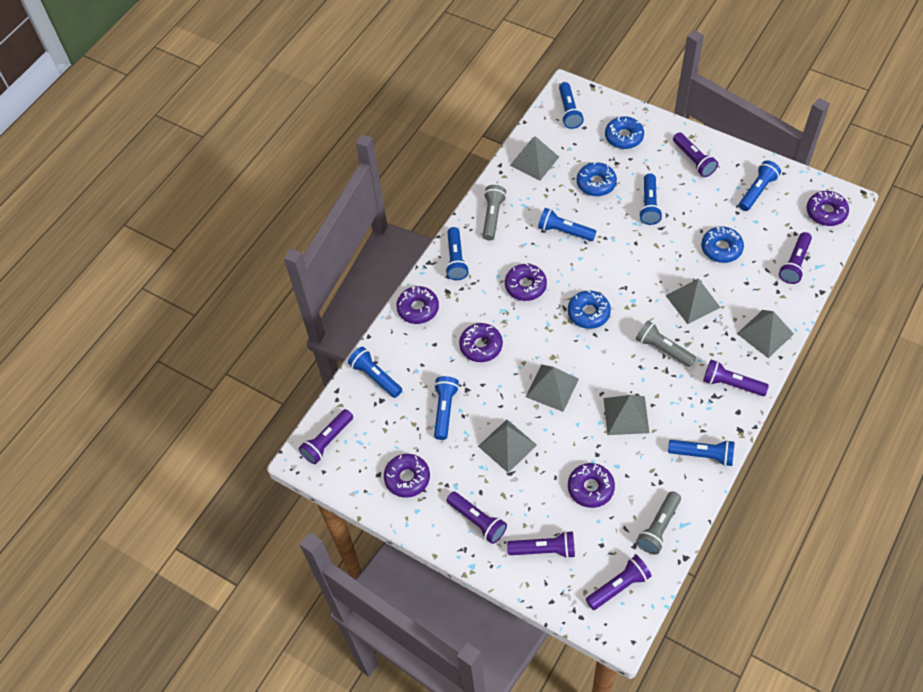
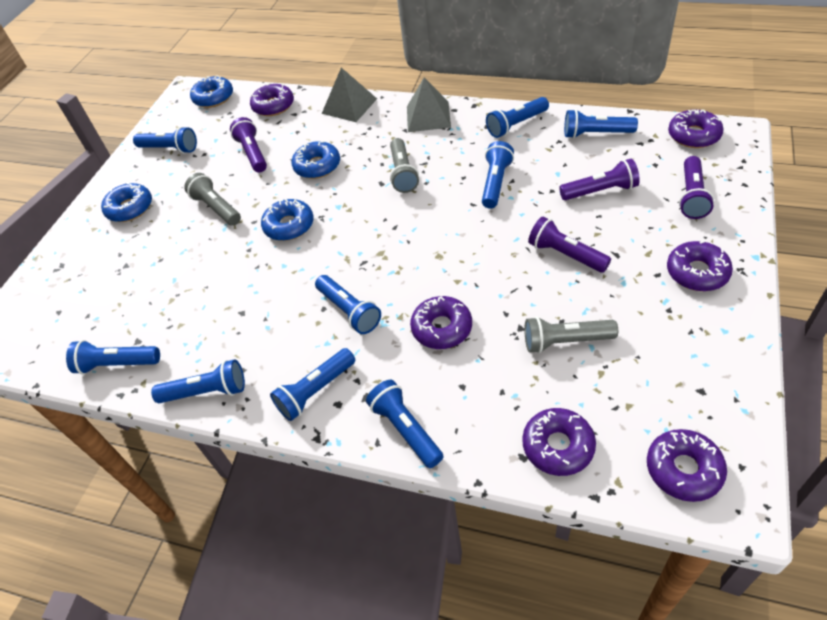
blue flashlight: 8 -> 9
grey pyramid: 6 -> 2
purple flashlight: 7 -> 4

